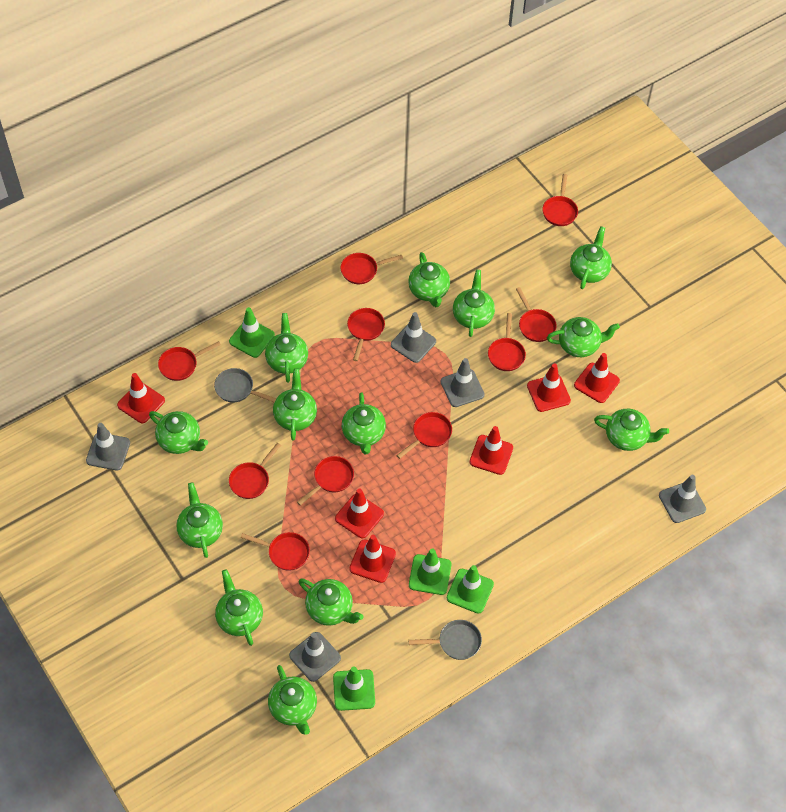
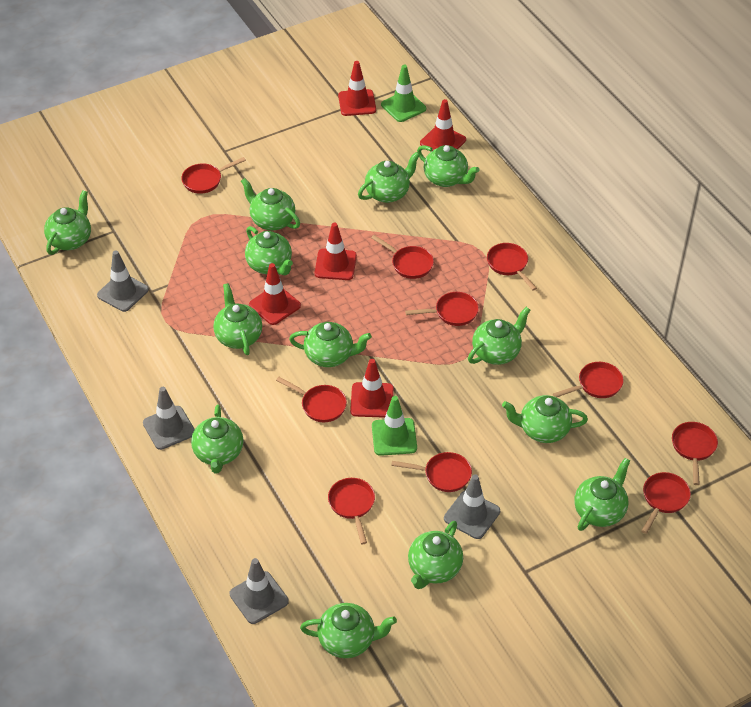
green traffic cone: 4 -> 2
grey pan: 2 -> 0
grey traffic cone: 5 -> 4
red traffic cone: 6 -> 5

